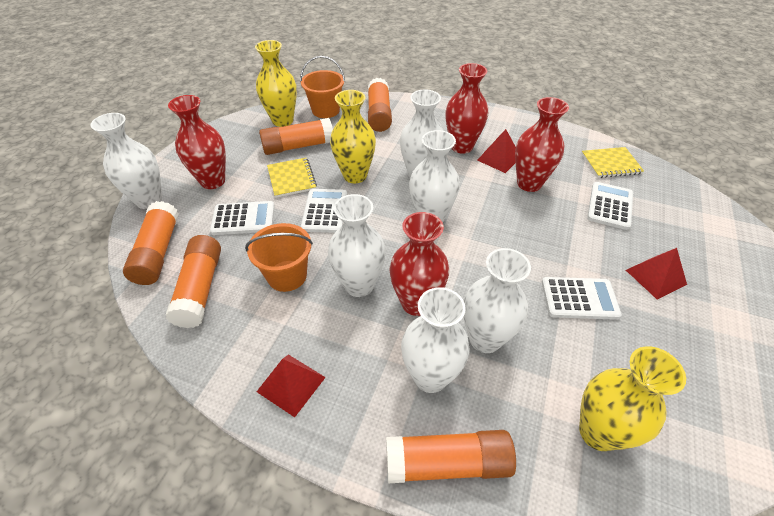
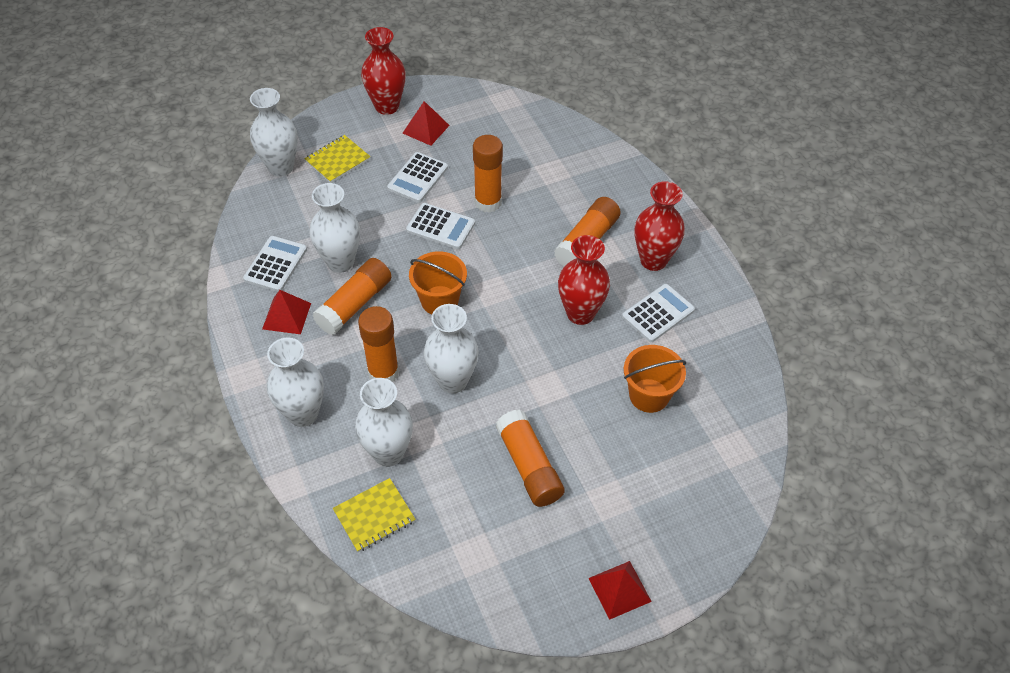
red vase: 4 -> 3
white vase: 6 -> 5
yellow vase: 3 -> 0

